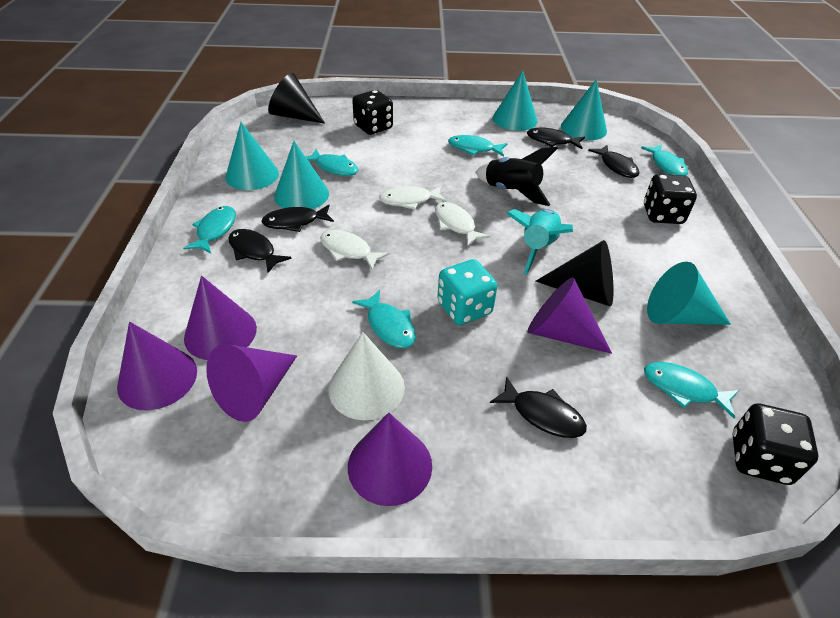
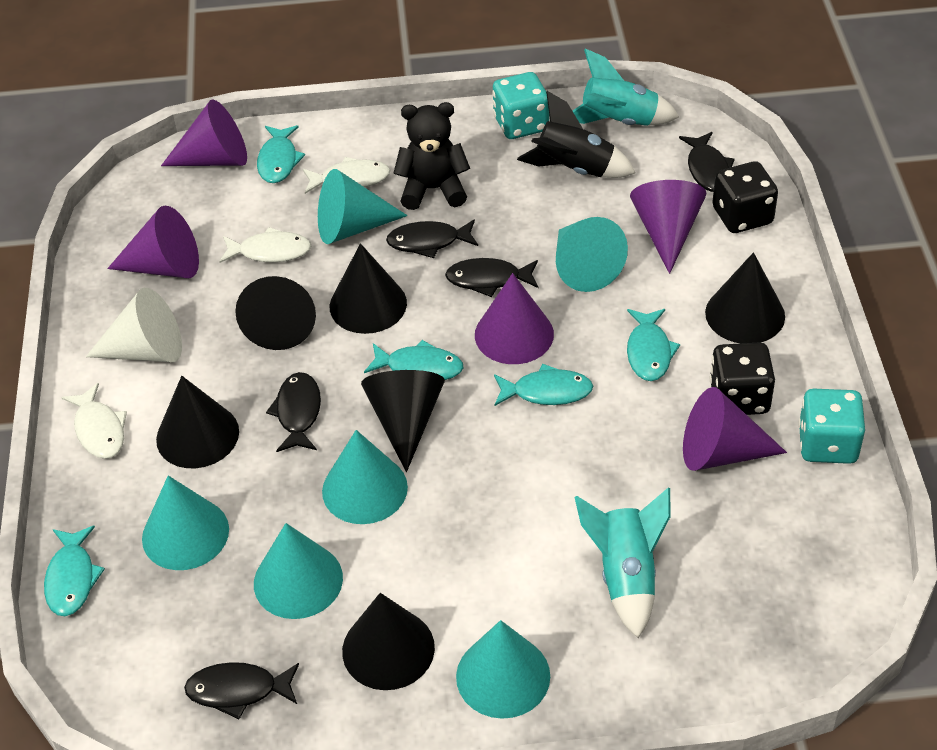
black cone: 2 -> 6
black dice: 3 -> 2
black teddy bear: 0 -> 1
turquoise cone: 5 -> 6
turquoise dice: 1 -> 2
turquoise fish: 6 -> 5
turquoise rocket: 1 -> 2

